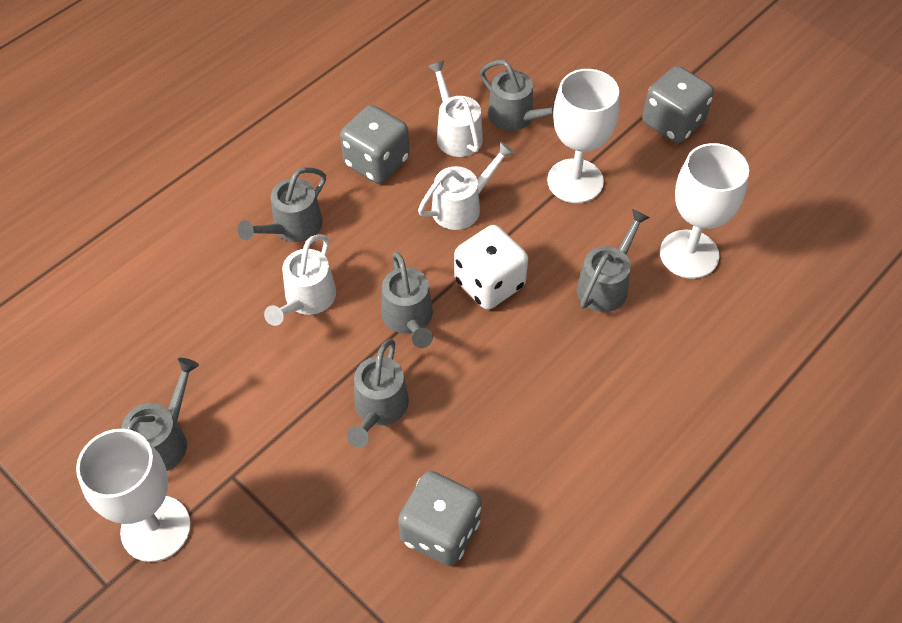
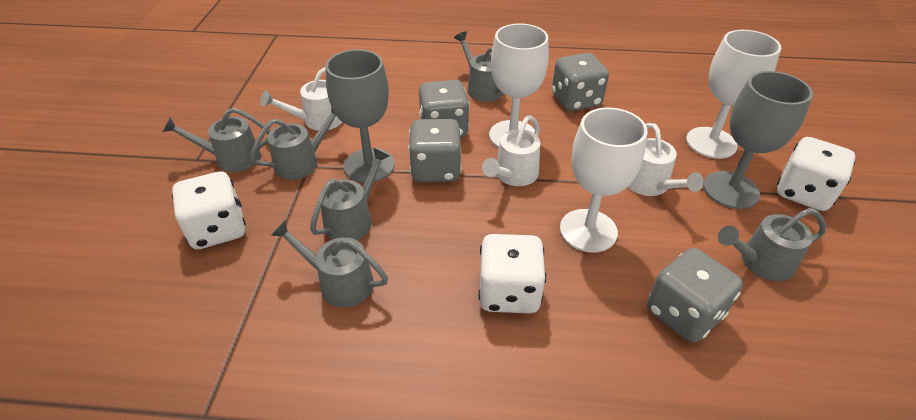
grey dice: 3 -> 4
grey goblet: 0 -> 2
white dice: 1 -> 3

